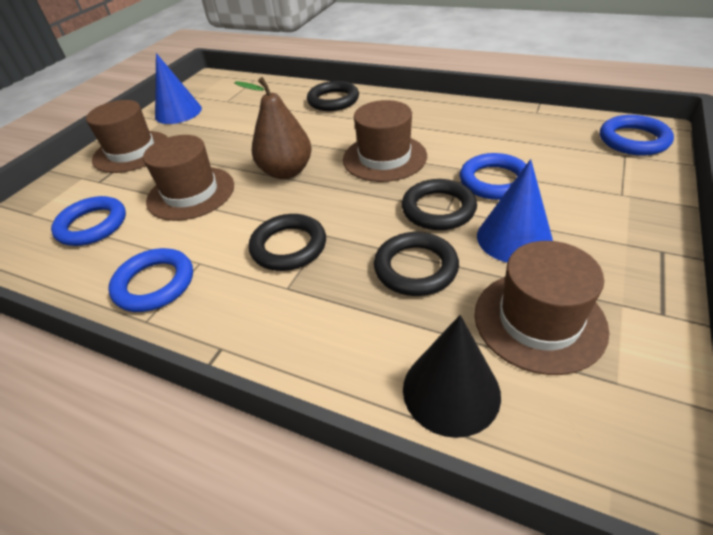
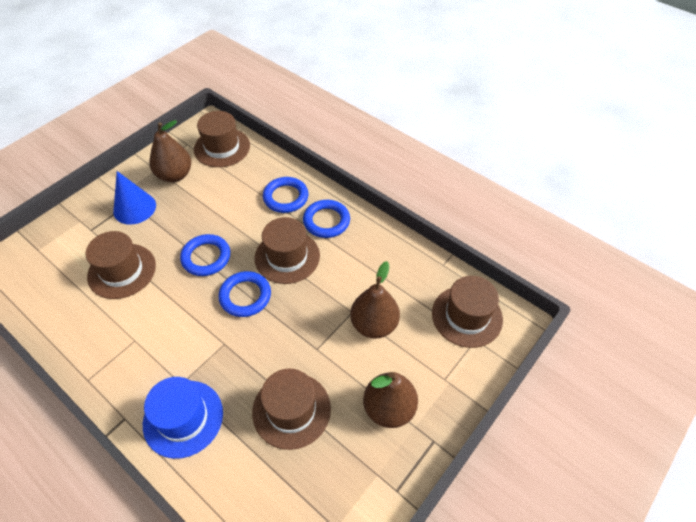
black cone: 1 -> 0
black ring: 4 -> 0
blue cone: 2 -> 1
blue hat: 0 -> 1
brown hat: 4 -> 5
brown pear: 1 -> 3

